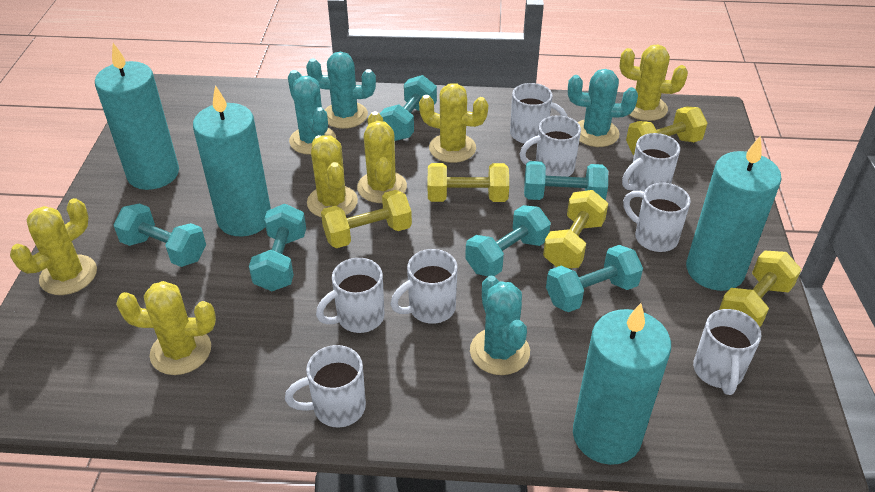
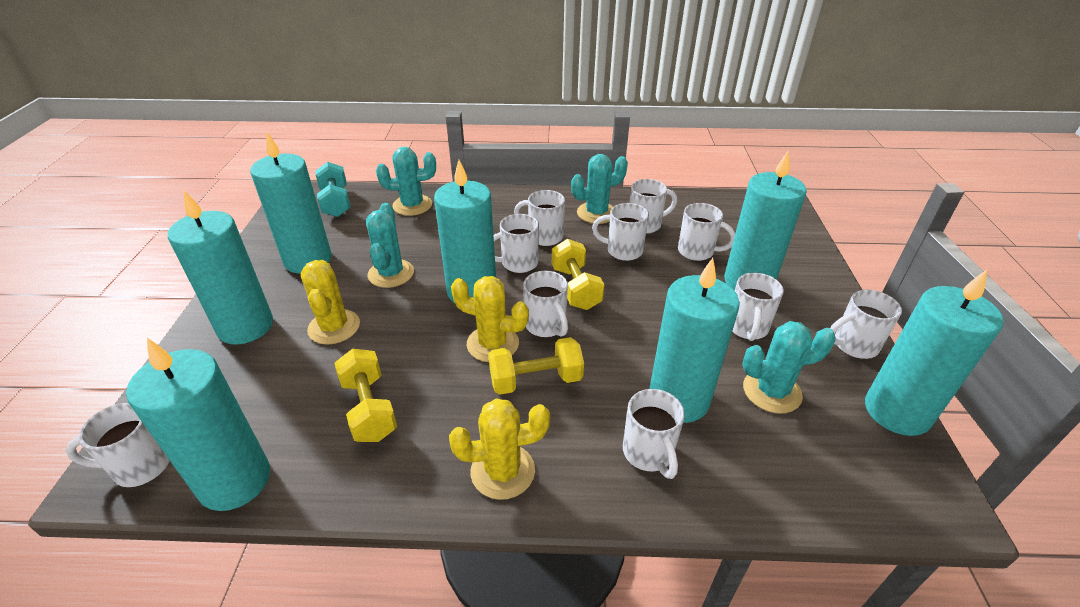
turquoise candle: 4 -> 7
turquoise dumbbell: 6 -> 1
white mug: 8 -> 10
yellow cactus: 6 -> 3
yellow dumbbell: 5 -> 3

